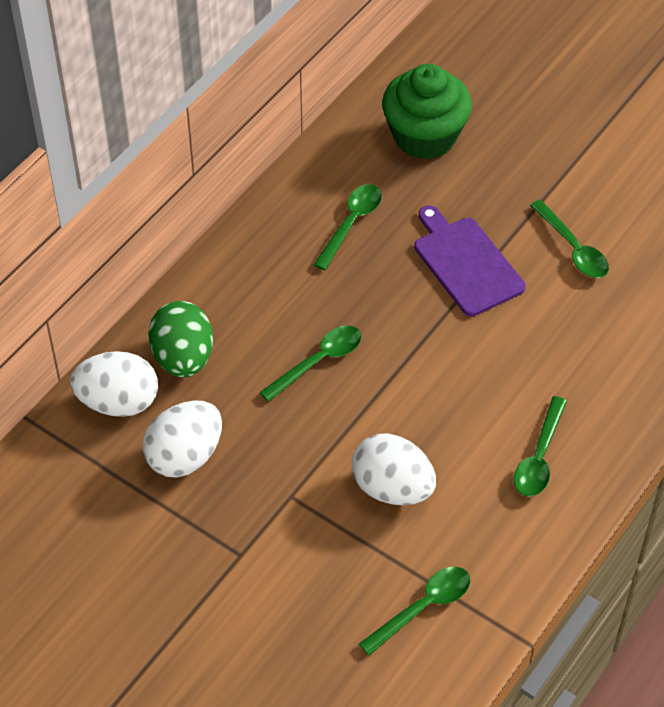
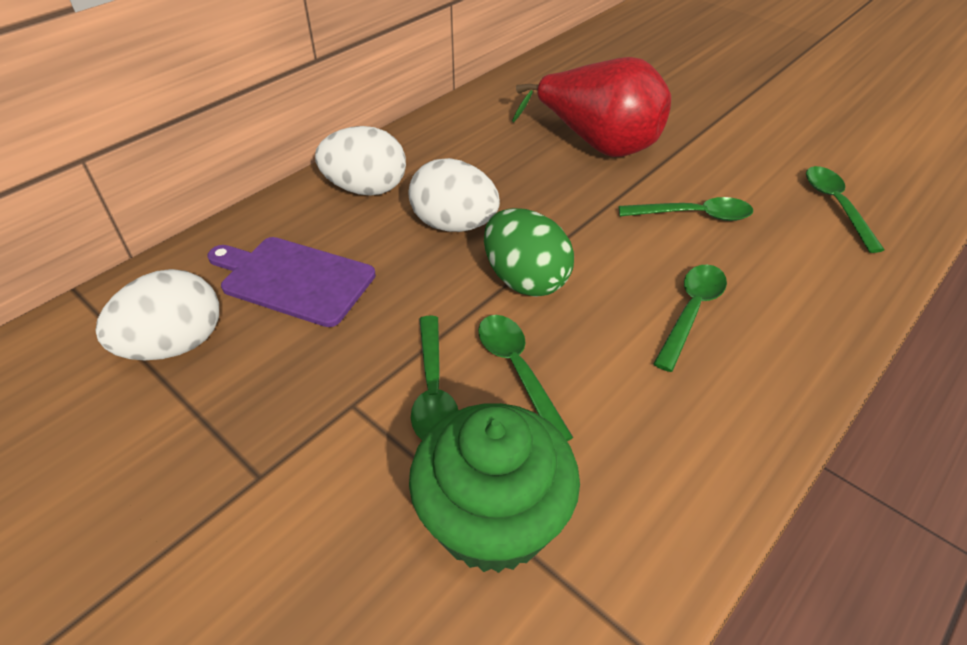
red pear: 0 -> 1

